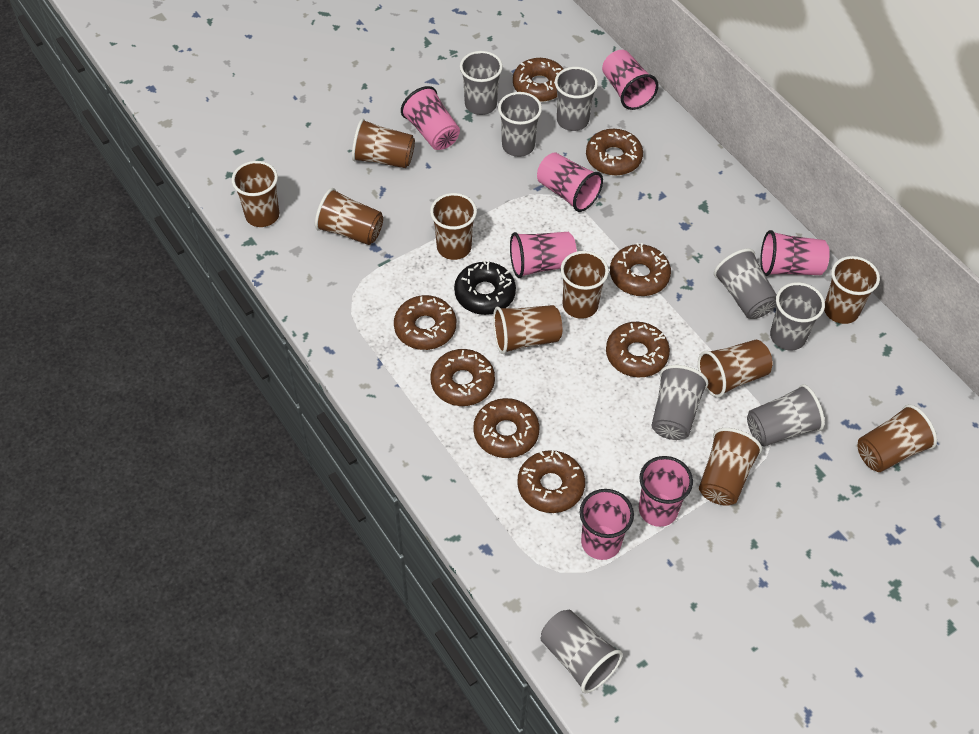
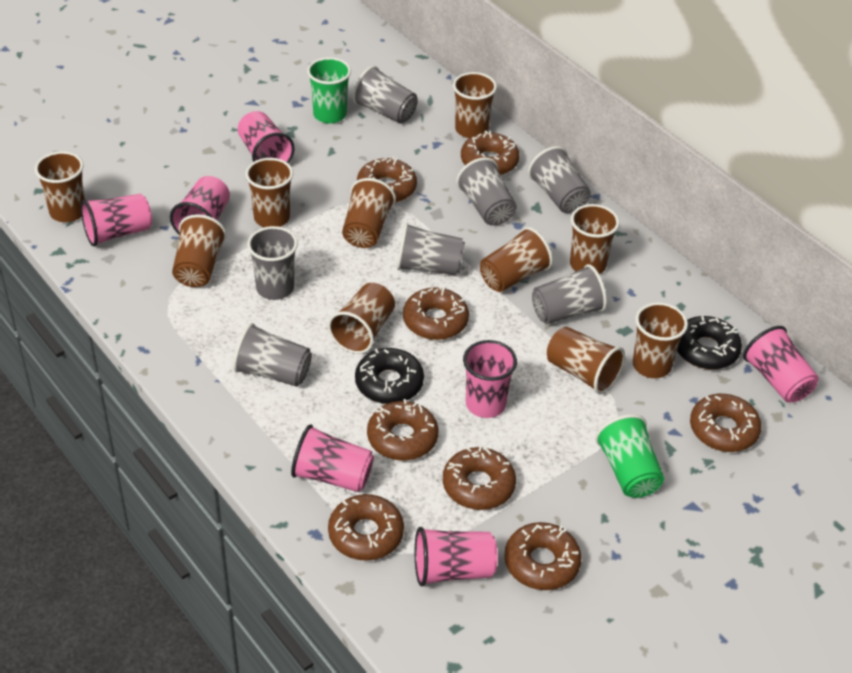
black donut: 1 -> 2
green cup: 0 -> 2
grey cup: 8 -> 7

